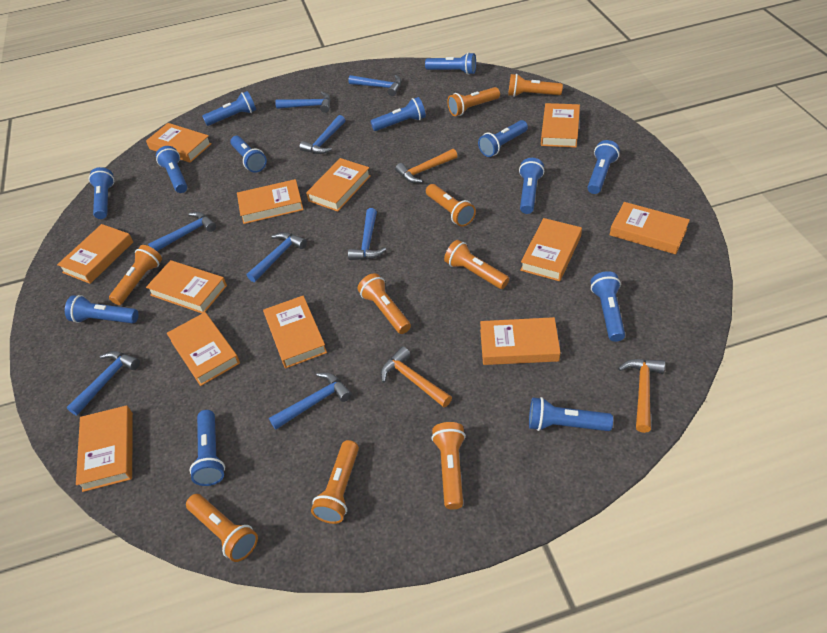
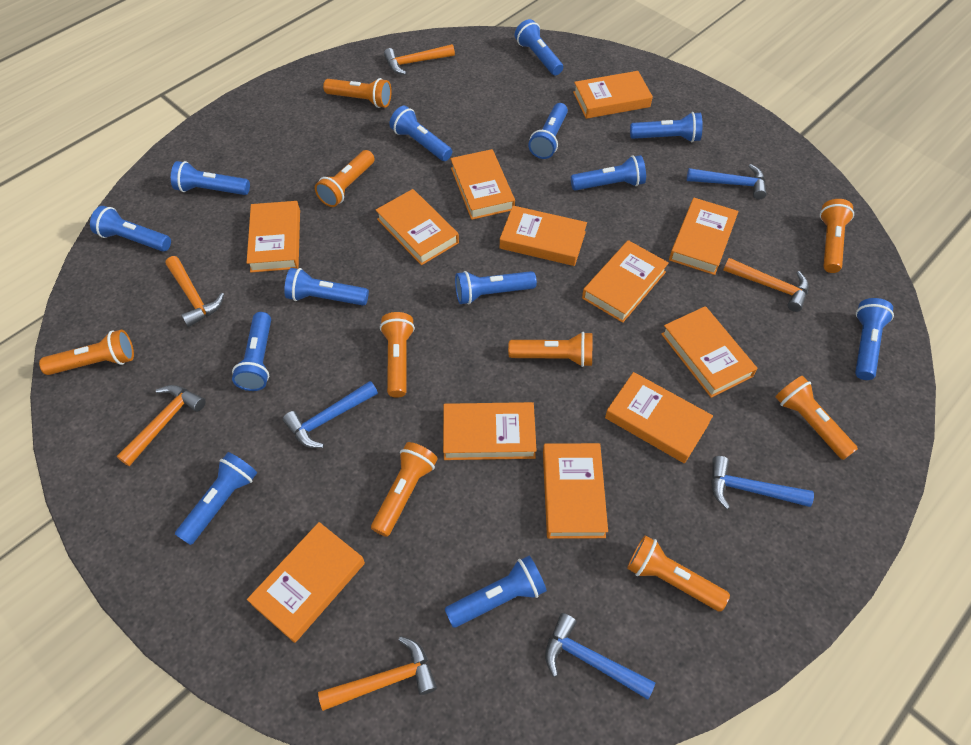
blue hammer: 8 -> 4
orange hammer: 3 -> 5

